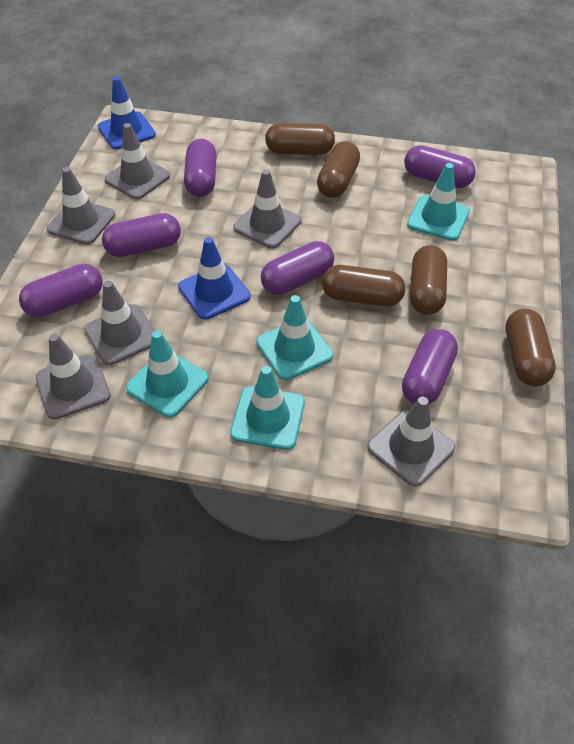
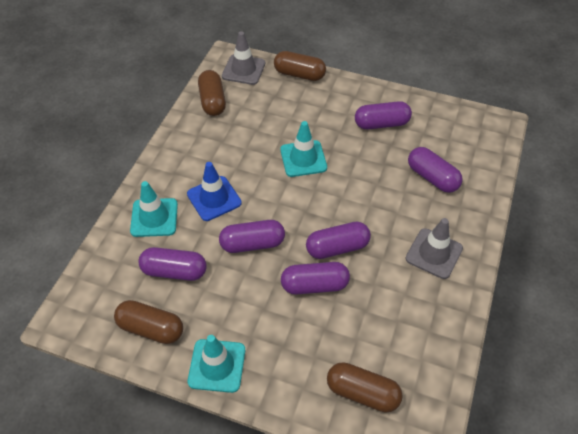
blue traffic cone: 2 -> 1
brown capsule: 5 -> 4
grey traffic cone: 6 -> 2
turquoise traffic cone: 4 -> 3

